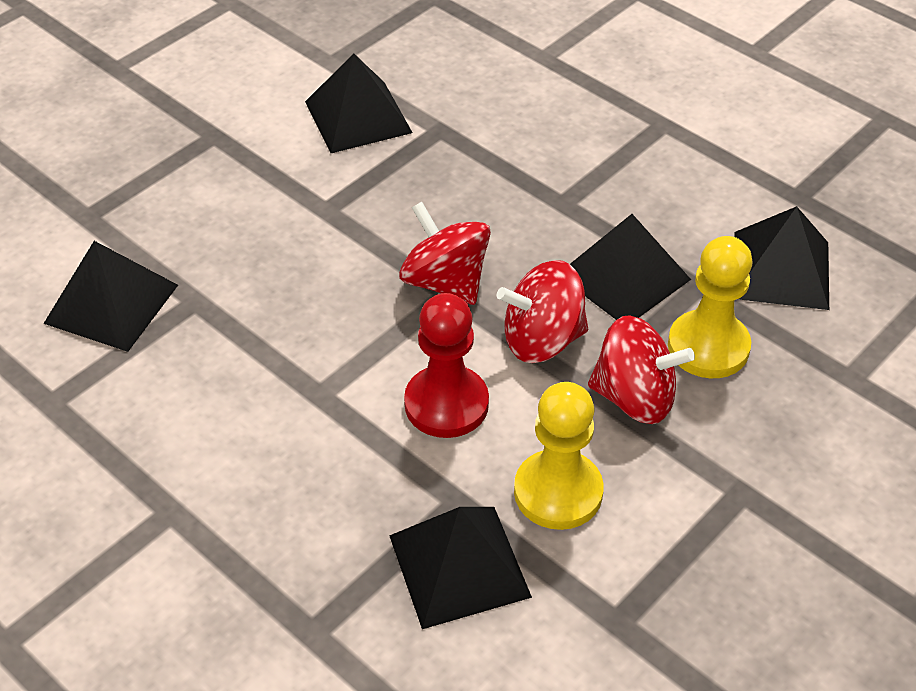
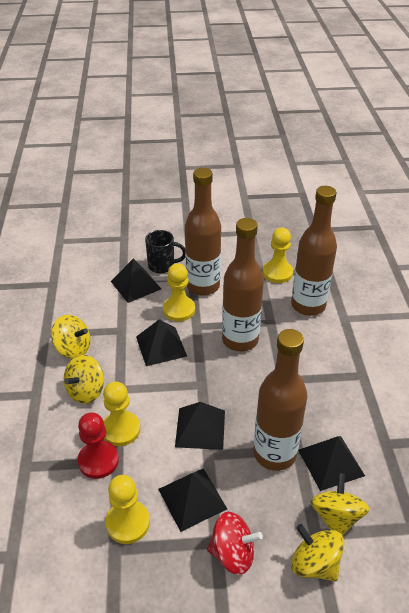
black mug: 0 -> 1
brown bottle: 0 -> 4
red spinning top: 3 -> 1
yellow pawn: 2 -> 4
yellow spinning top: 0 -> 4

